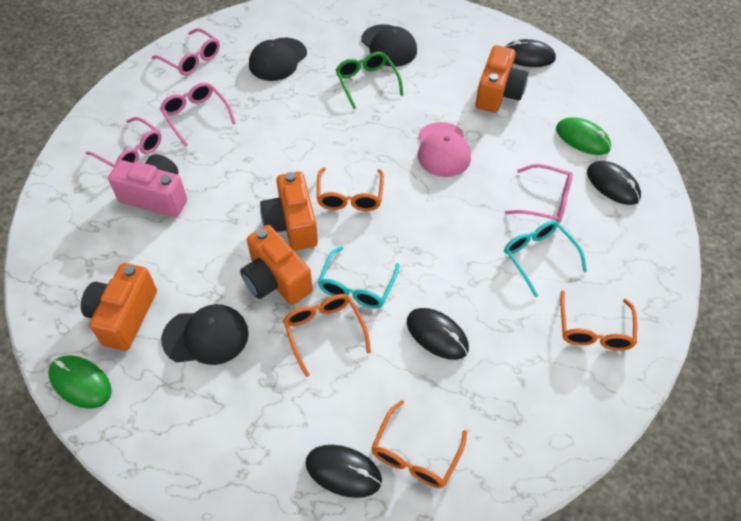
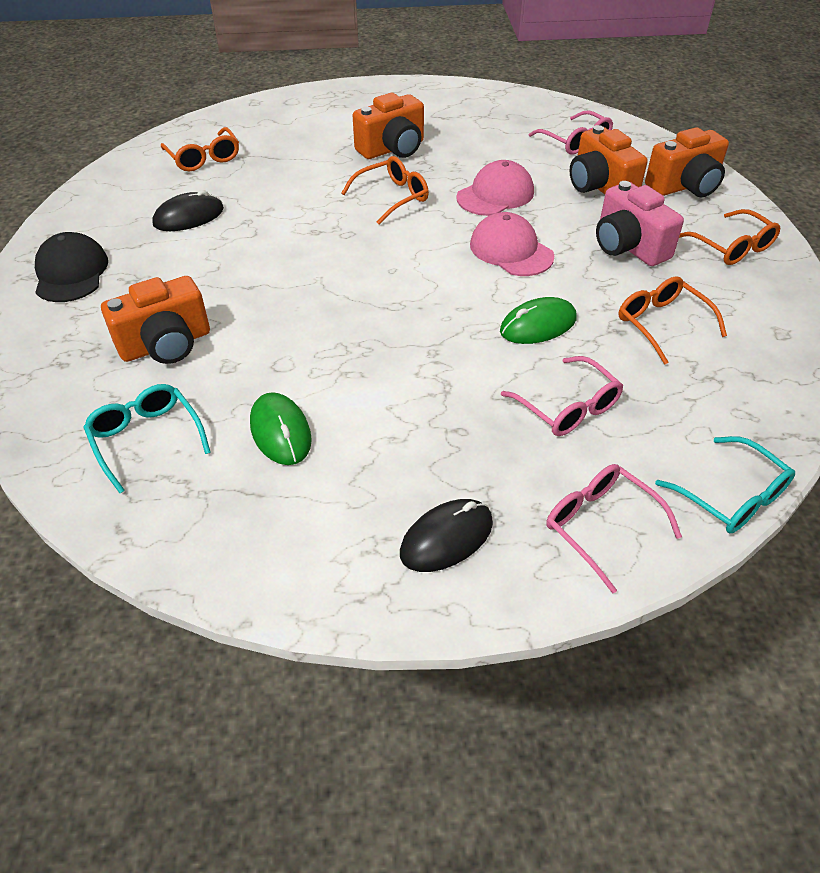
black cap: 3 -> 1
black mouse: 4 -> 2
green glasses: 1 -> 0
pink cap: 1 -> 2
pink glasses: 4 -> 3

